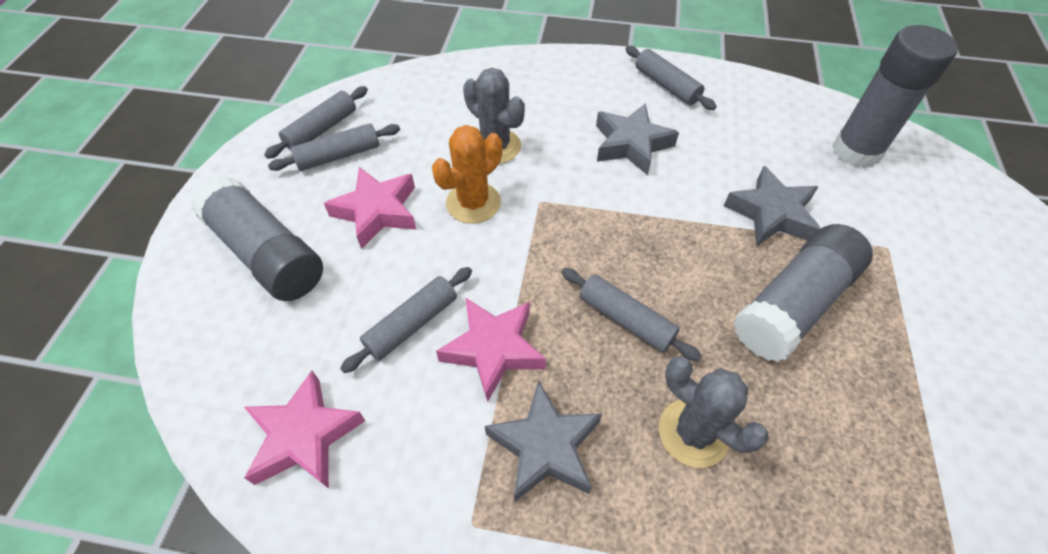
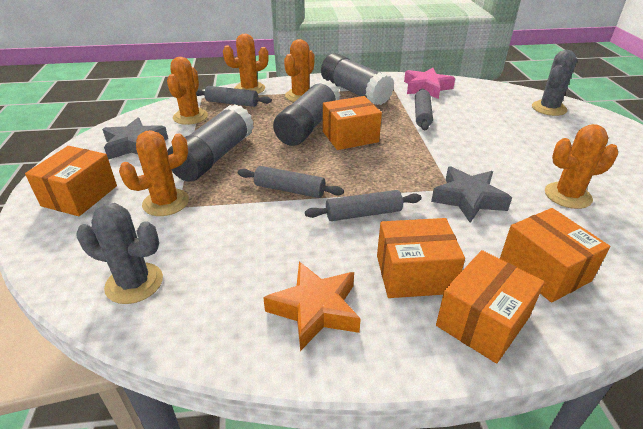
grey rolling pin: 5 -> 4
grey star: 3 -> 2
orange box: 0 -> 5
orange cactus: 1 -> 5
orange star: 0 -> 1
pink star: 3 -> 1

